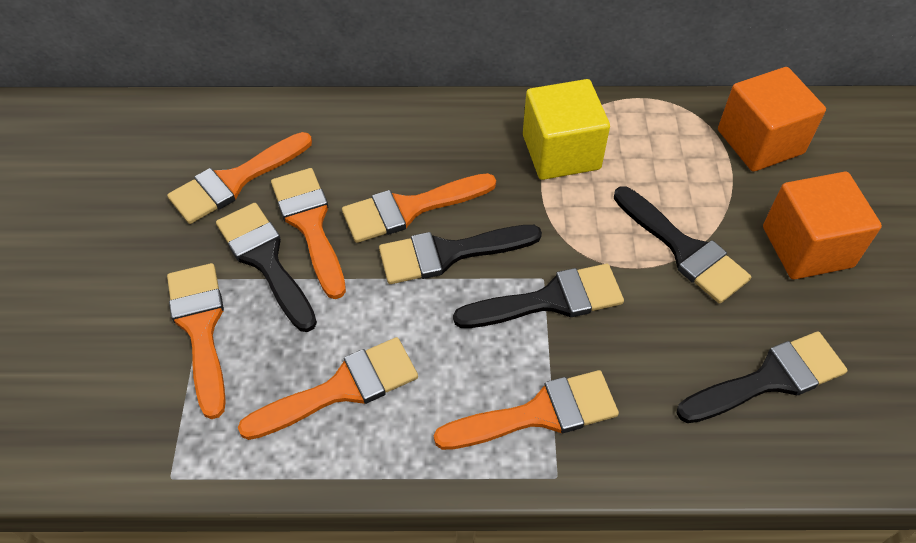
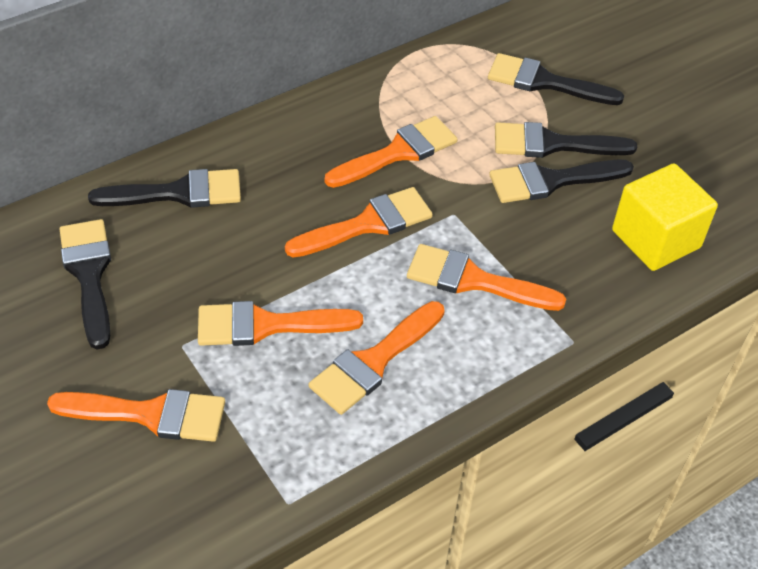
orange cube: 2 -> 0

